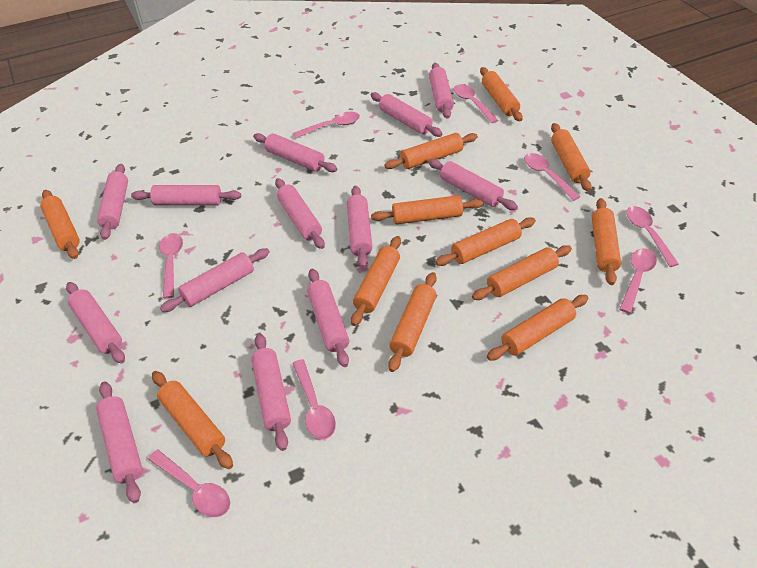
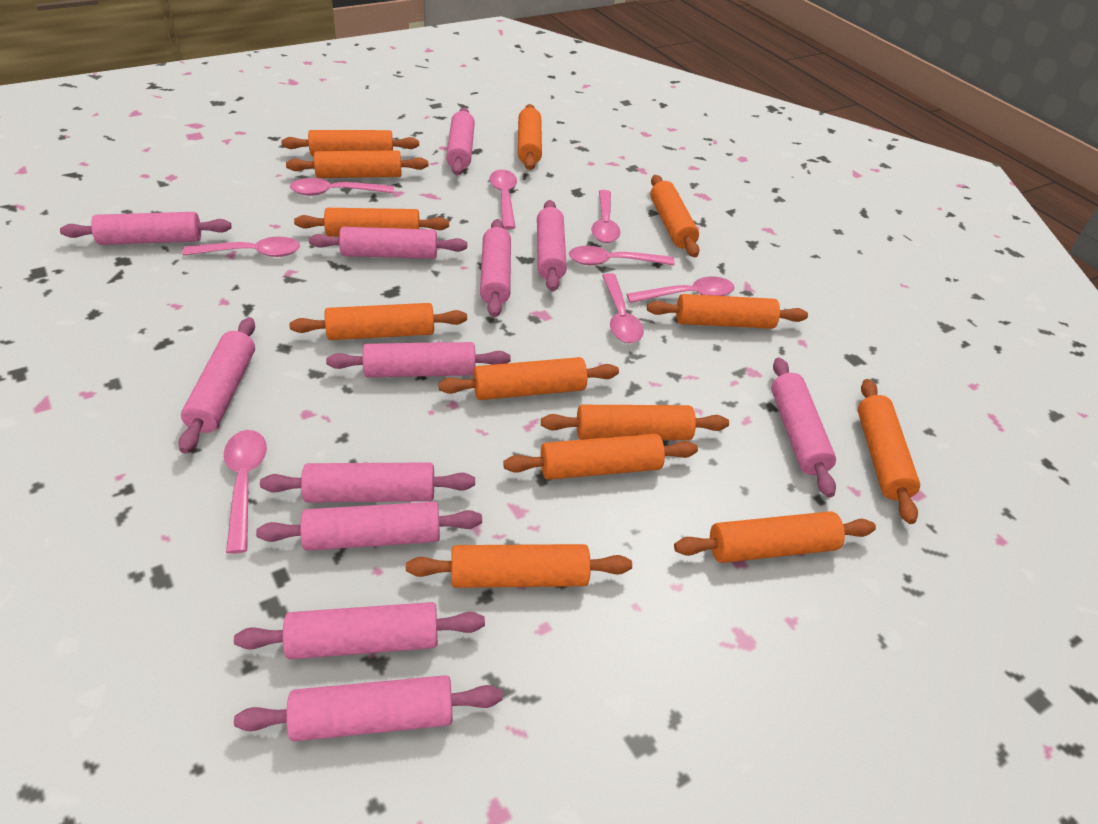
orange rolling pin: 12 -> 13
pink rolling pin: 13 -> 12

